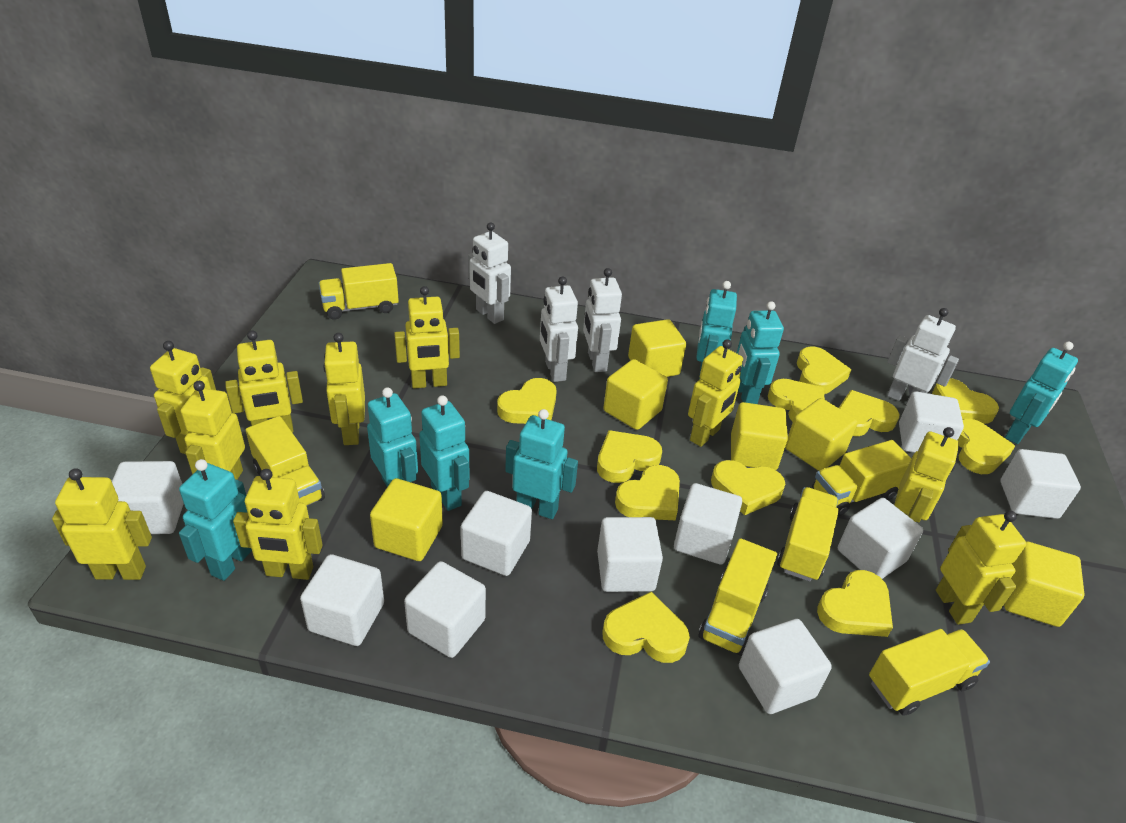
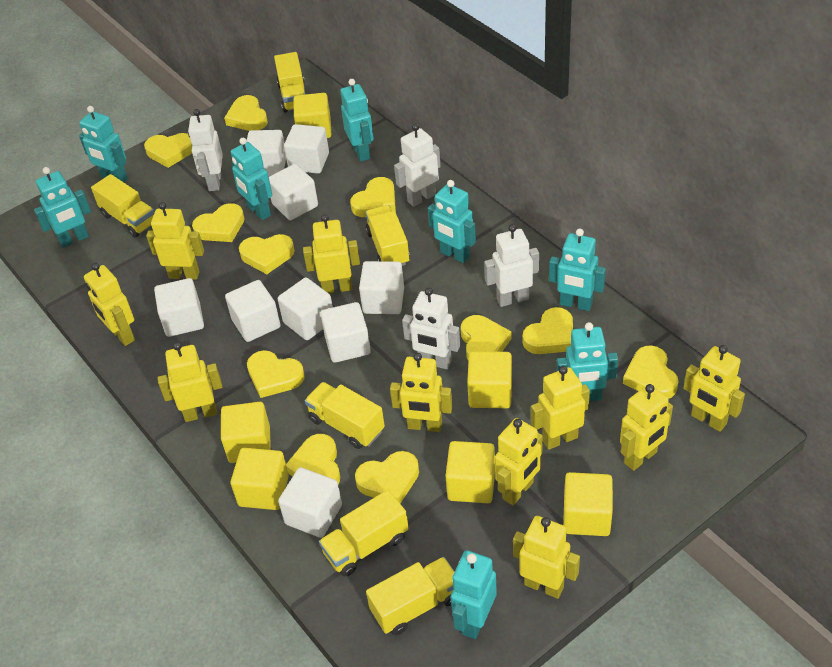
turquoise robot: 7 -> 8
white cube: 10 -> 9

